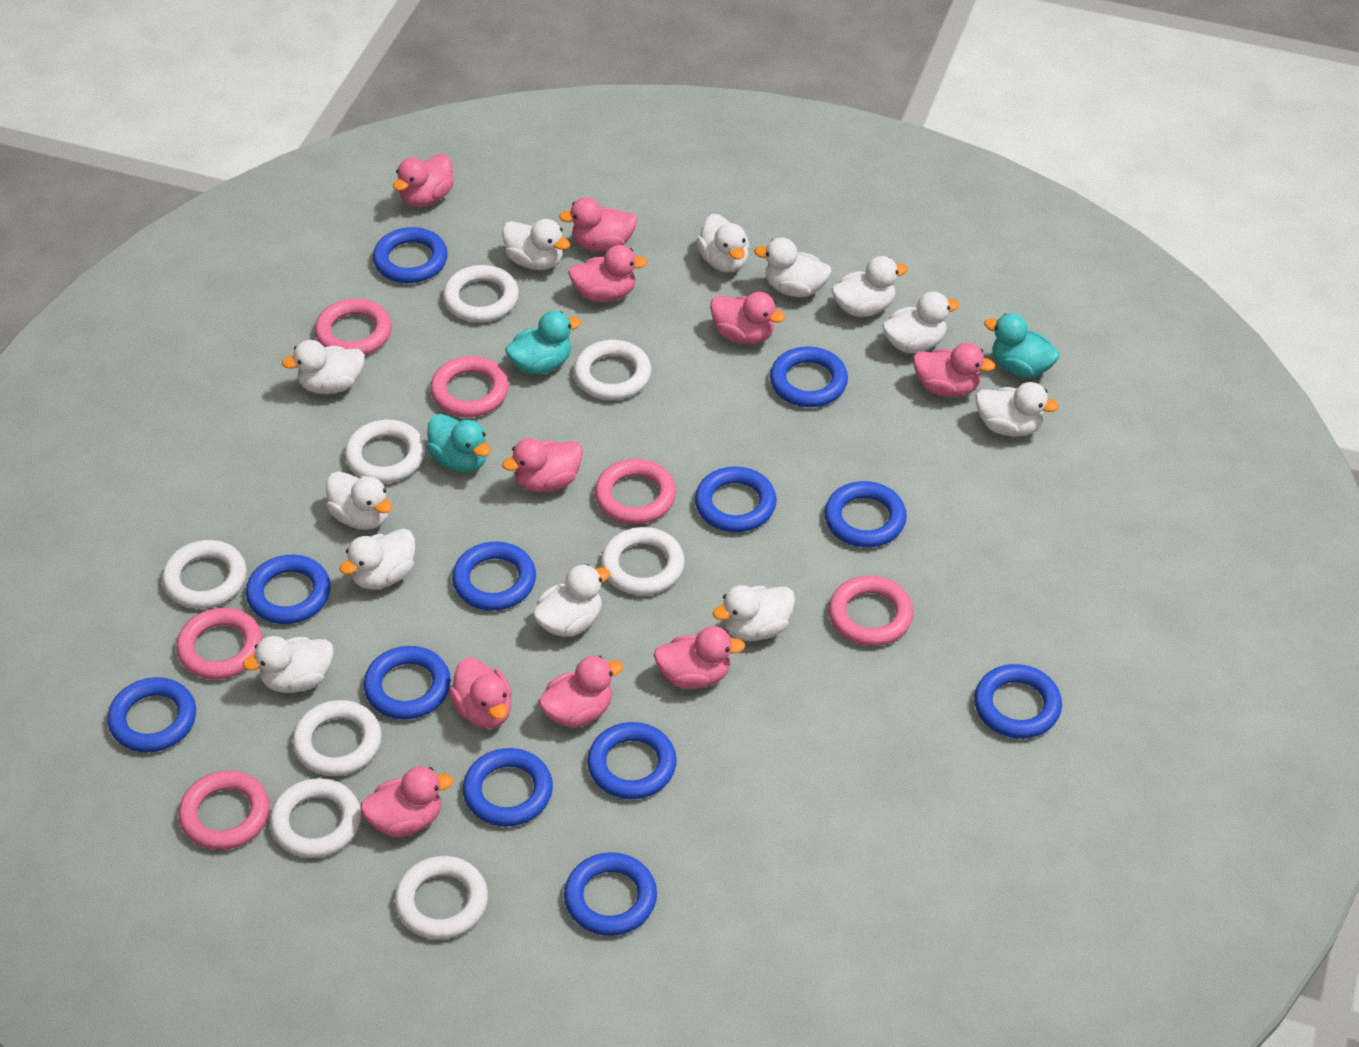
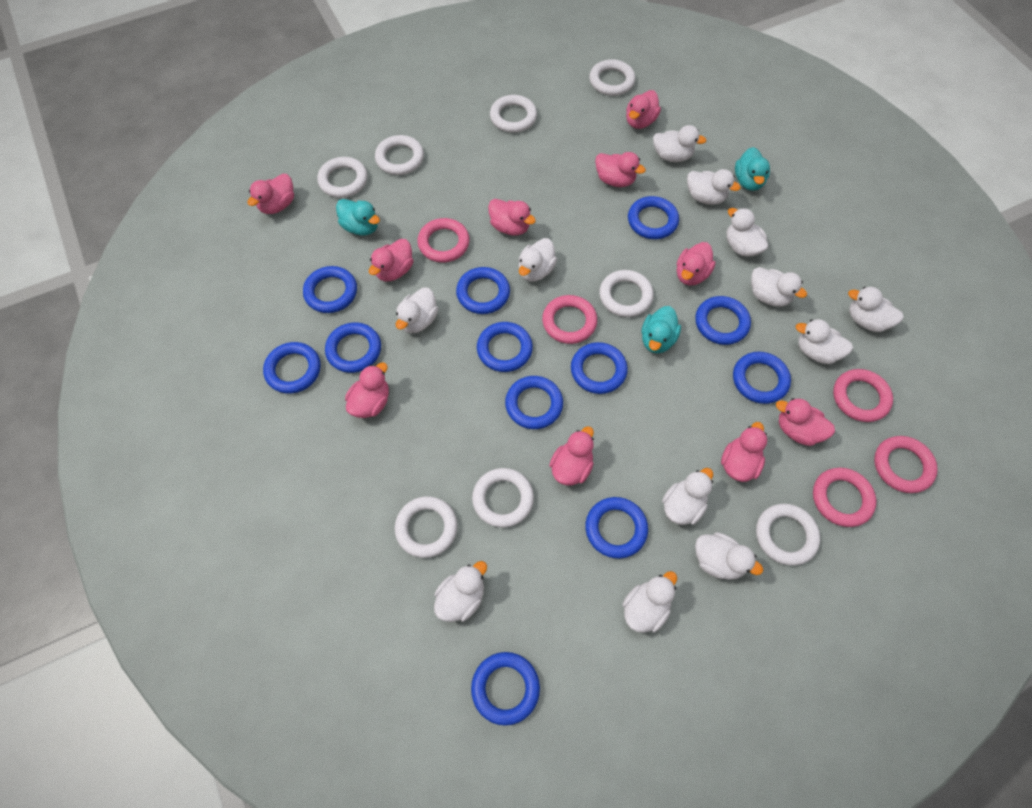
pink ring: 6 -> 5

